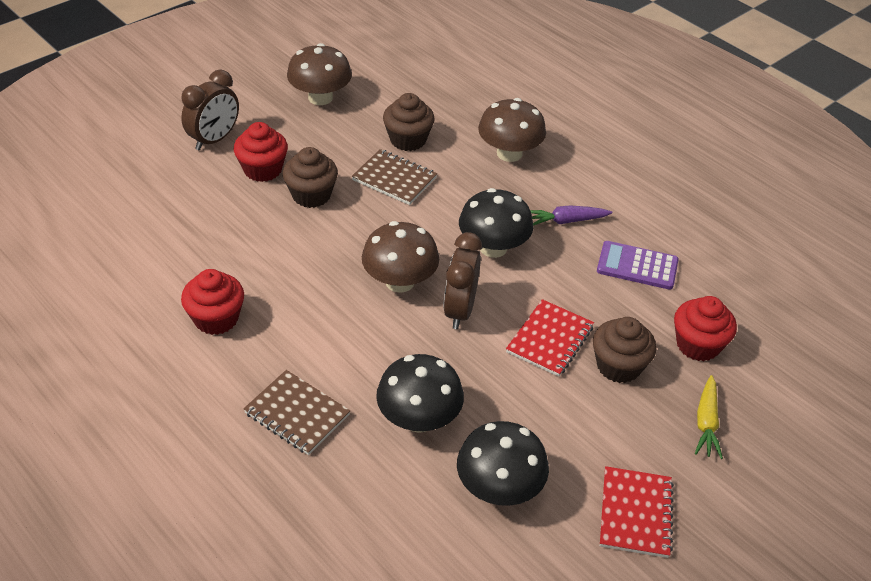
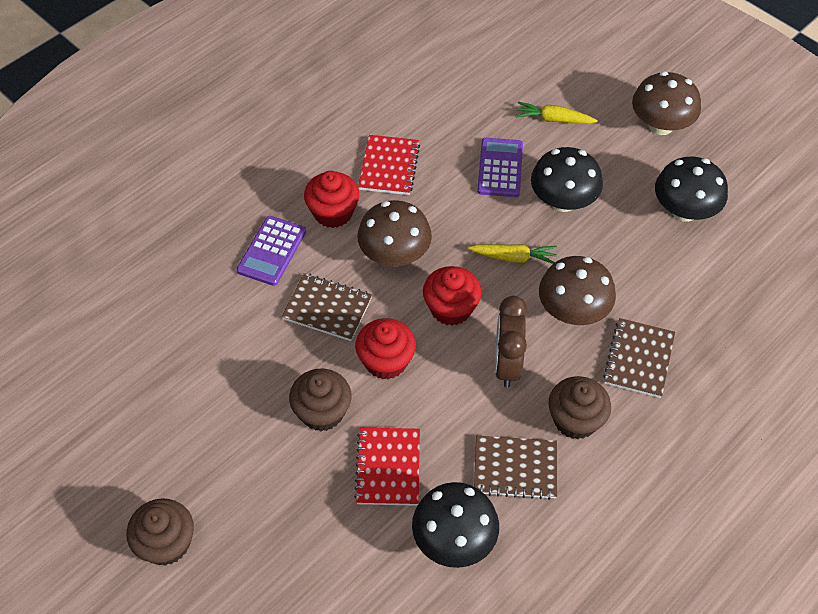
brown clock: 2 -> 1
brown notebook: 2 -> 3
purple calculator: 1 -> 2
purple carrot: 1 -> 0
yellow carrot: 1 -> 2

